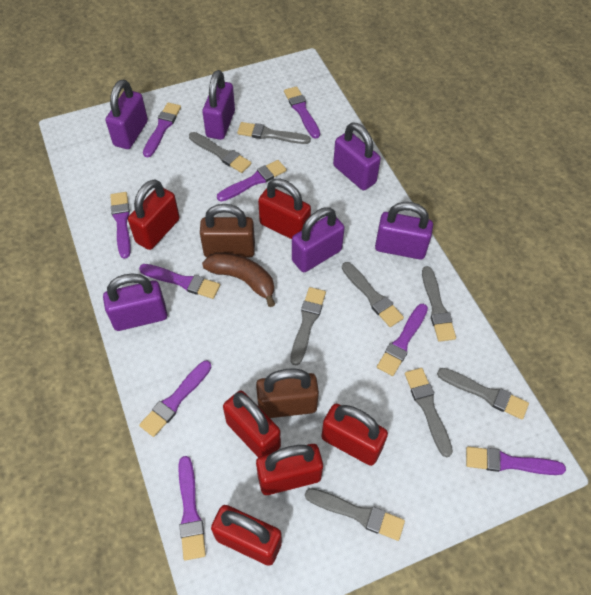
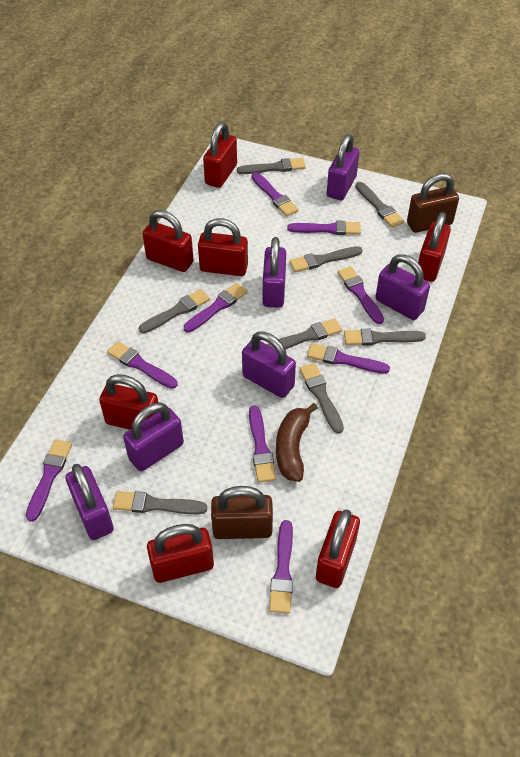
red padlock: 6 -> 7

